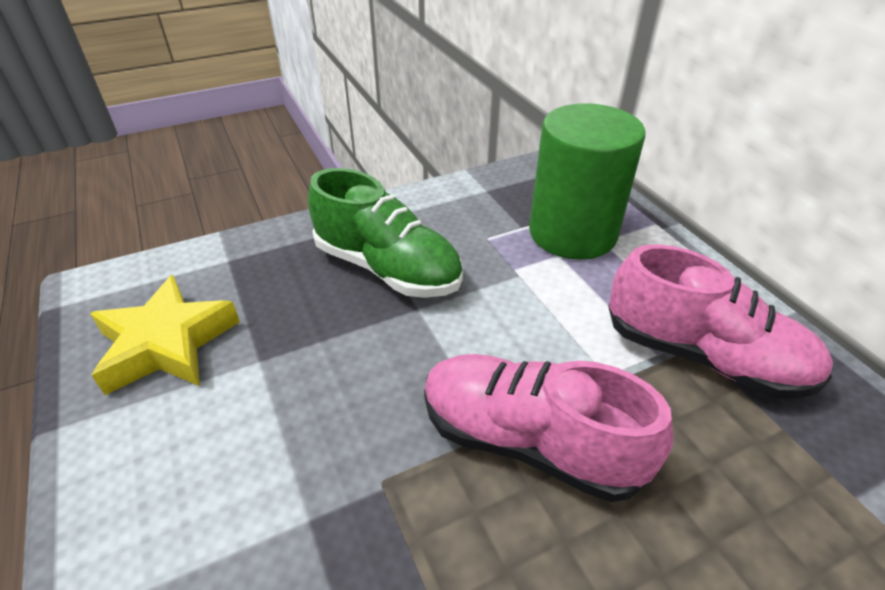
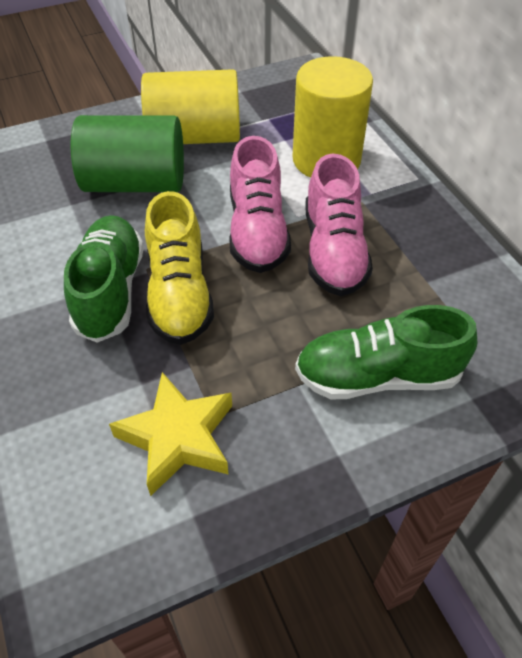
green shoe: 1 -> 2
yellow cylinder: 0 -> 2
yellow shoe: 0 -> 1

